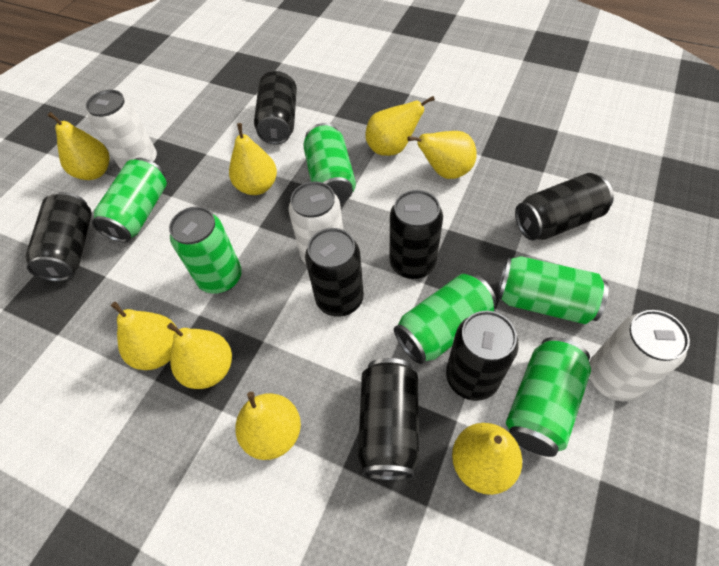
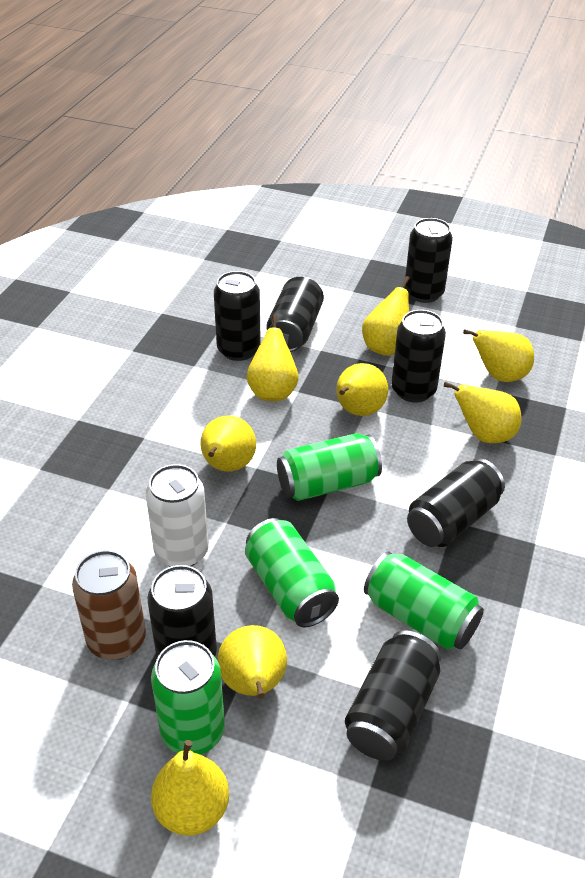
brown can: 0 -> 1
green can: 6 -> 4
white can: 3 -> 1

